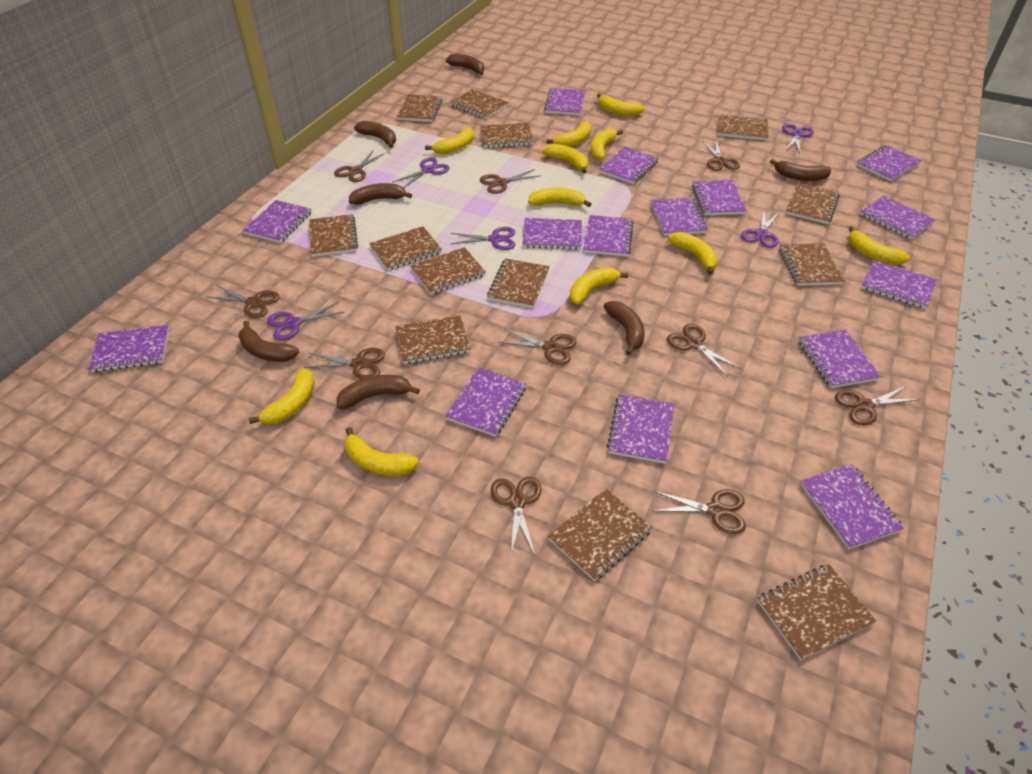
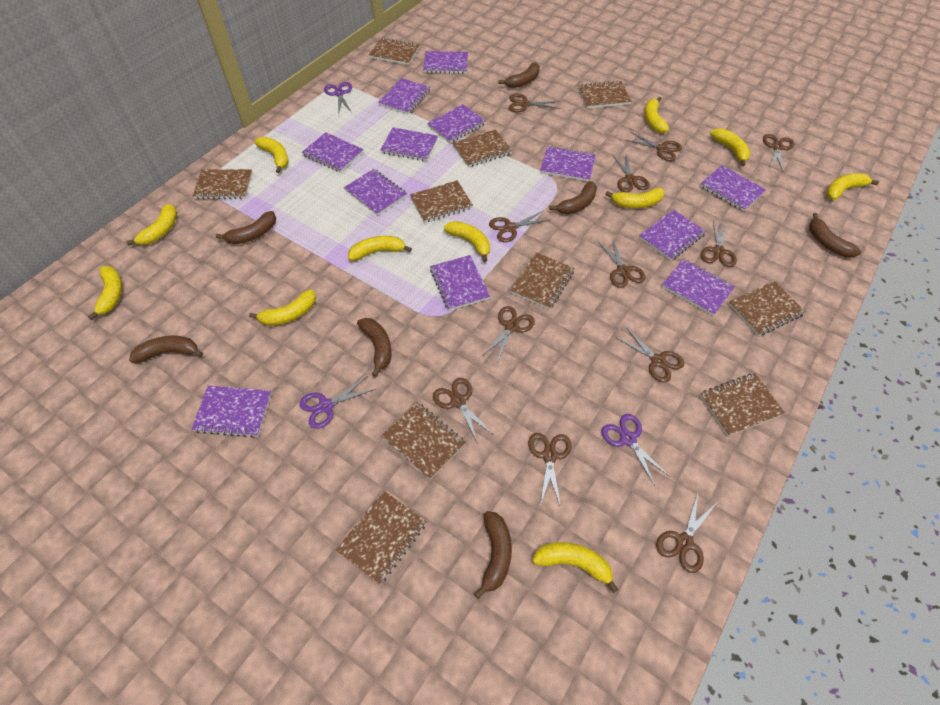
brown notebook: 13 -> 10
brown scissors: 10 -> 12
purple notebook: 15 -> 12
purple scissors: 5 -> 3

